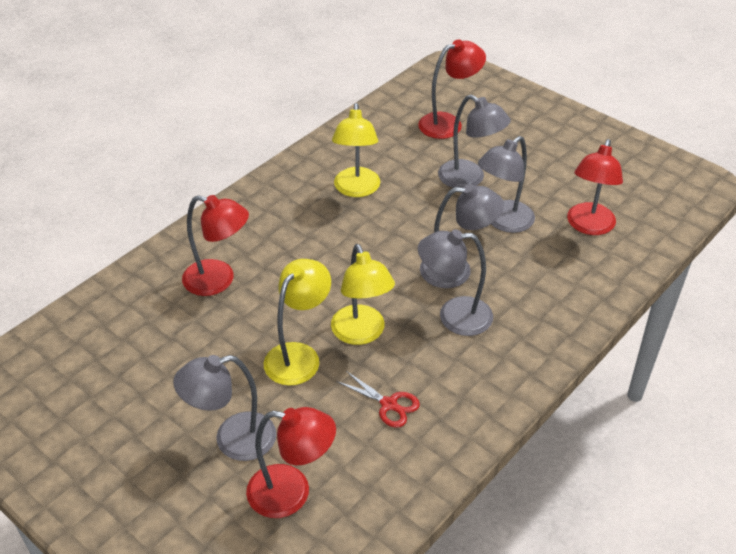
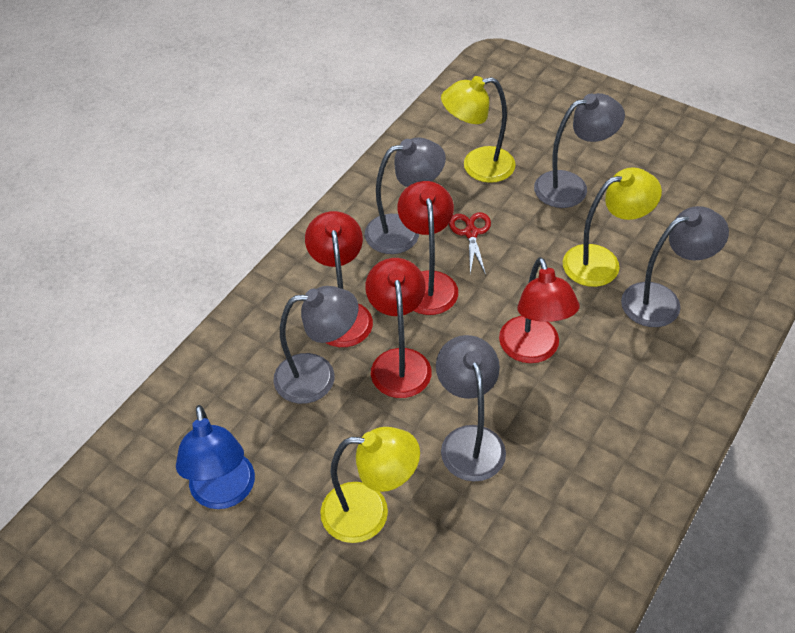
blue lamp: 0 -> 1

